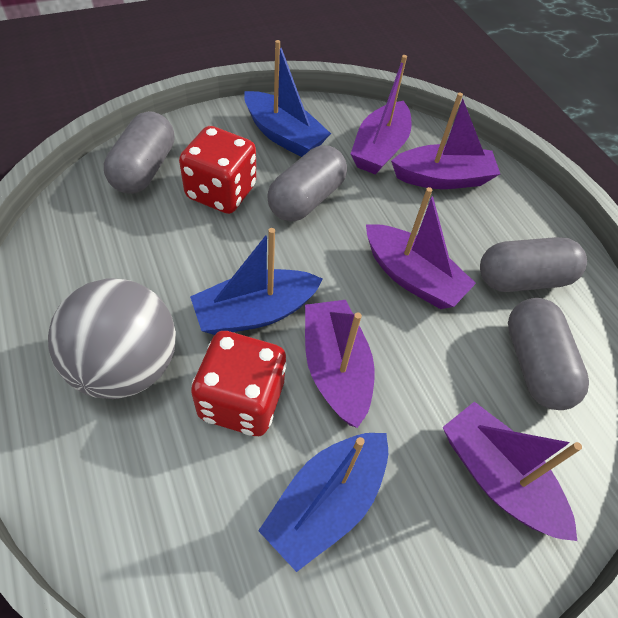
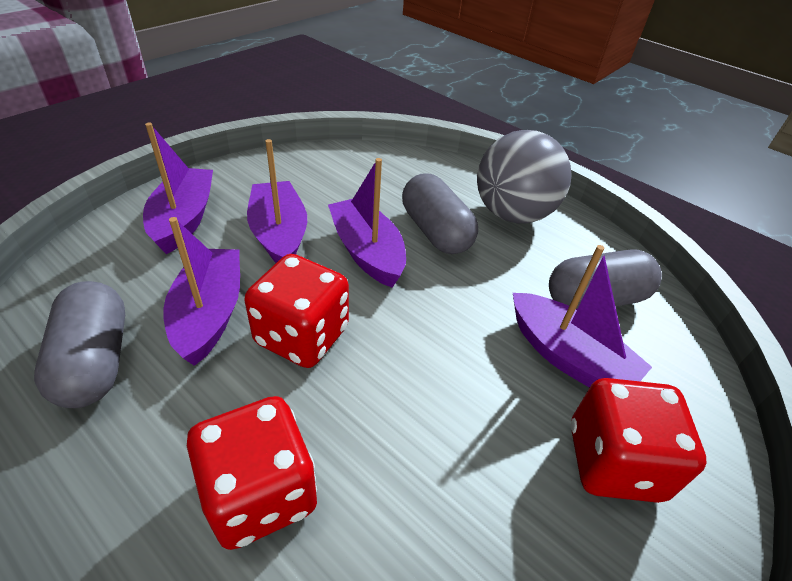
blue boat: 3 -> 0
grey capsule: 4 -> 3
red dice: 2 -> 3

